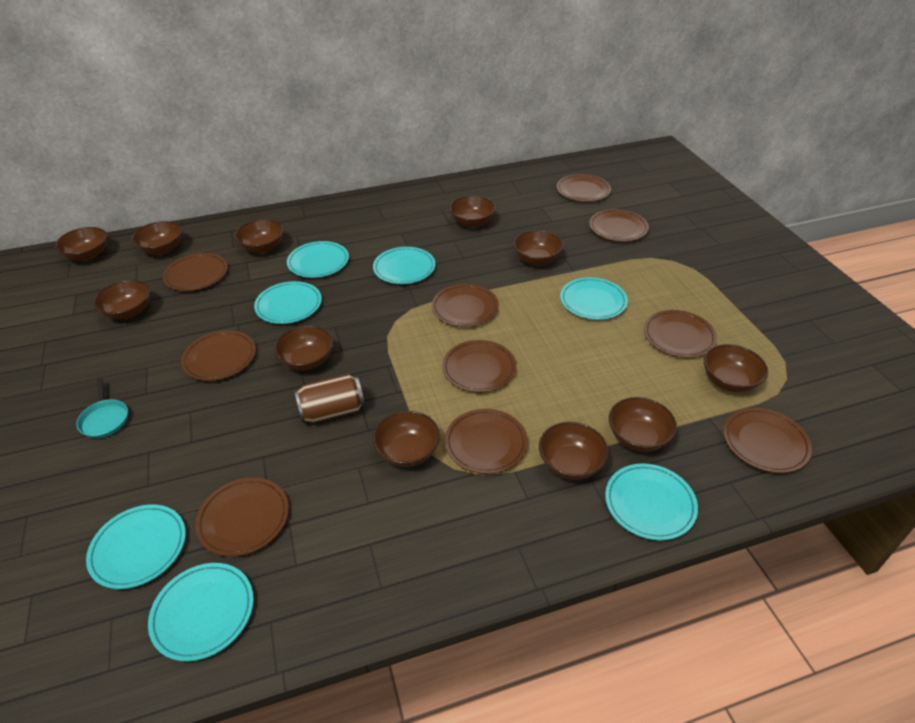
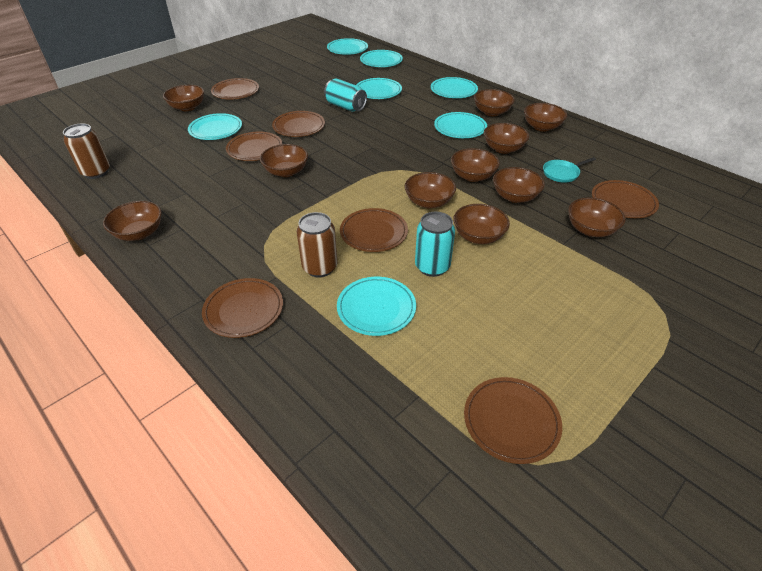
brown can: 1 -> 2
brown plate: 10 -> 7
turquoise can: 0 -> 2

